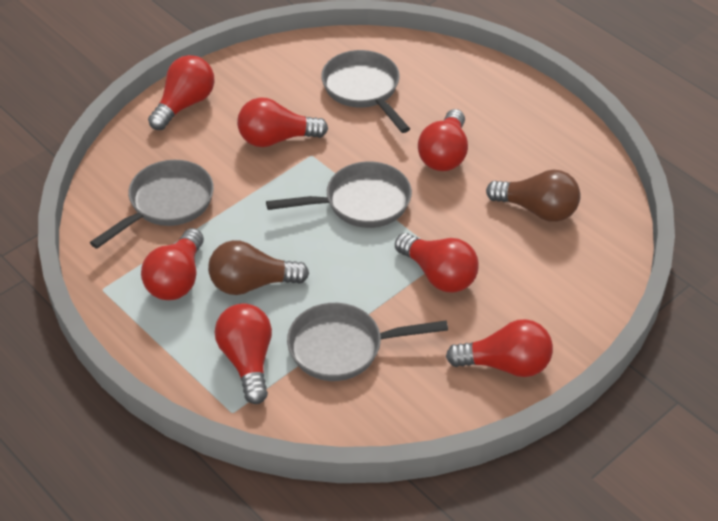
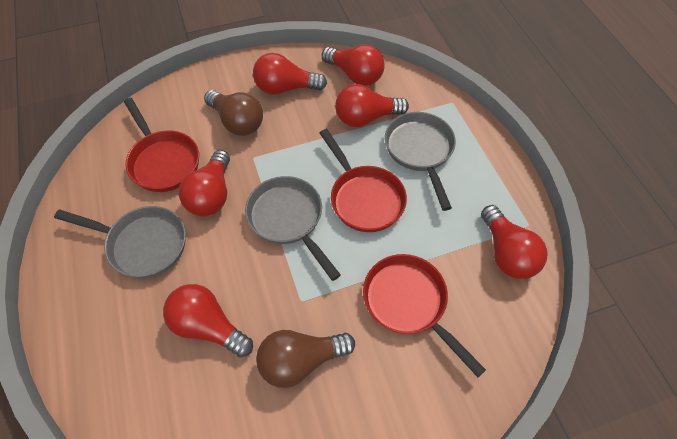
grey pan: 4 -> 3
red light bulb: 7 -> 6
red pan: 0 -> 3

